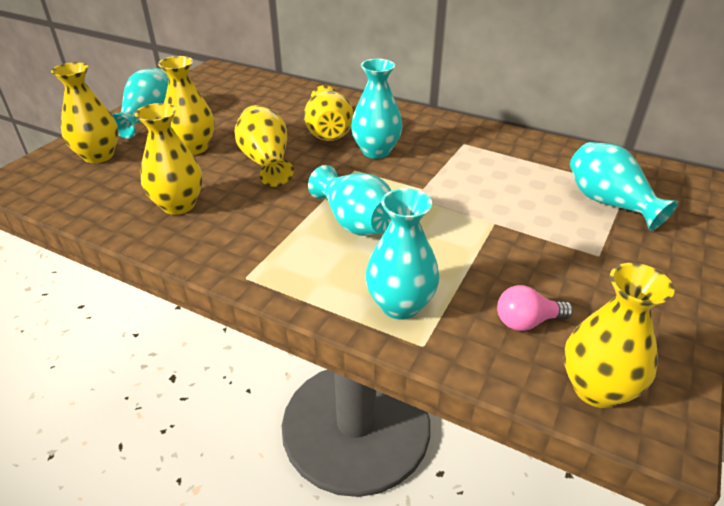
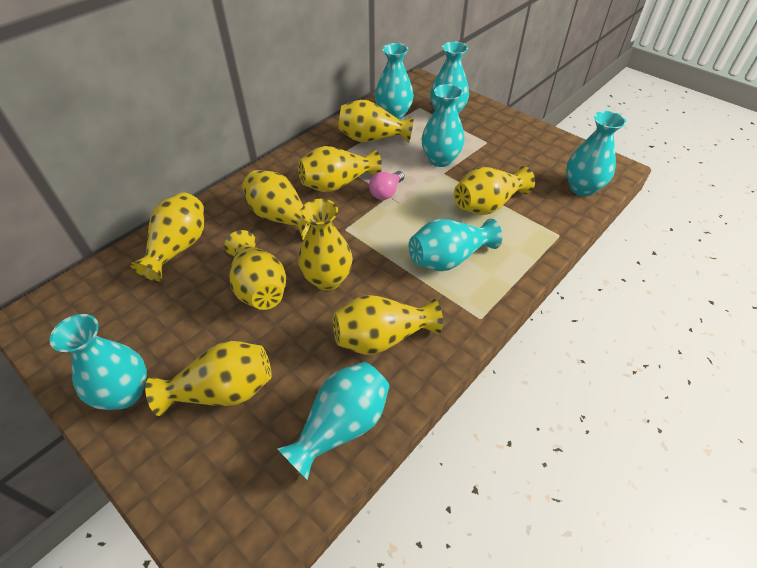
turquoise vase: 5 -> 7
yellow vase: 6 -> 9

